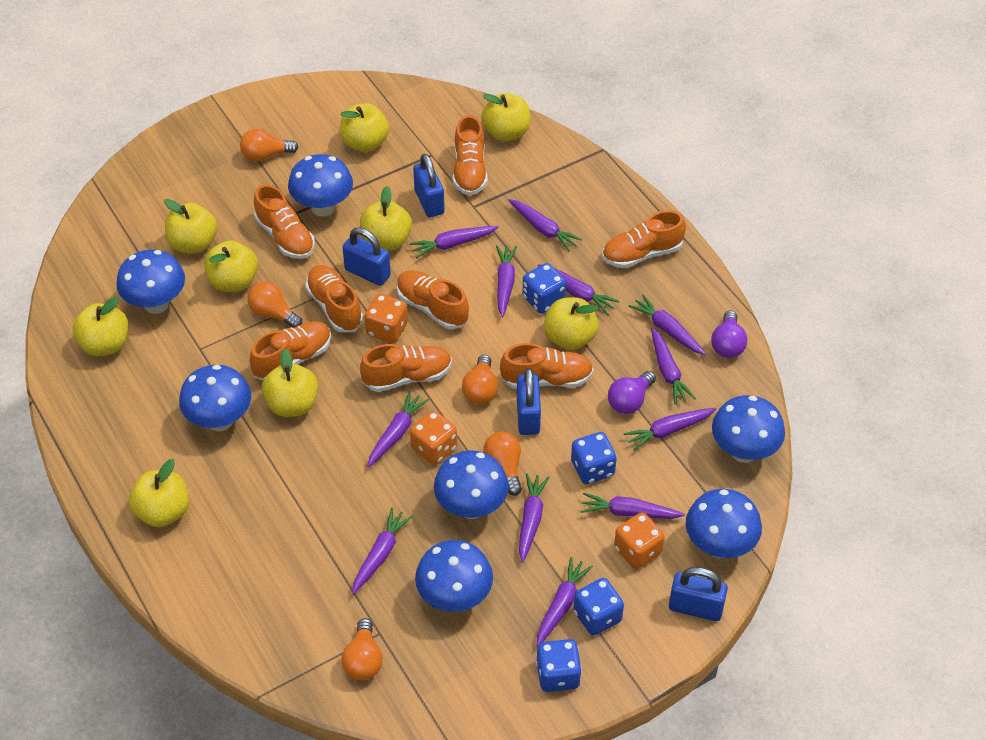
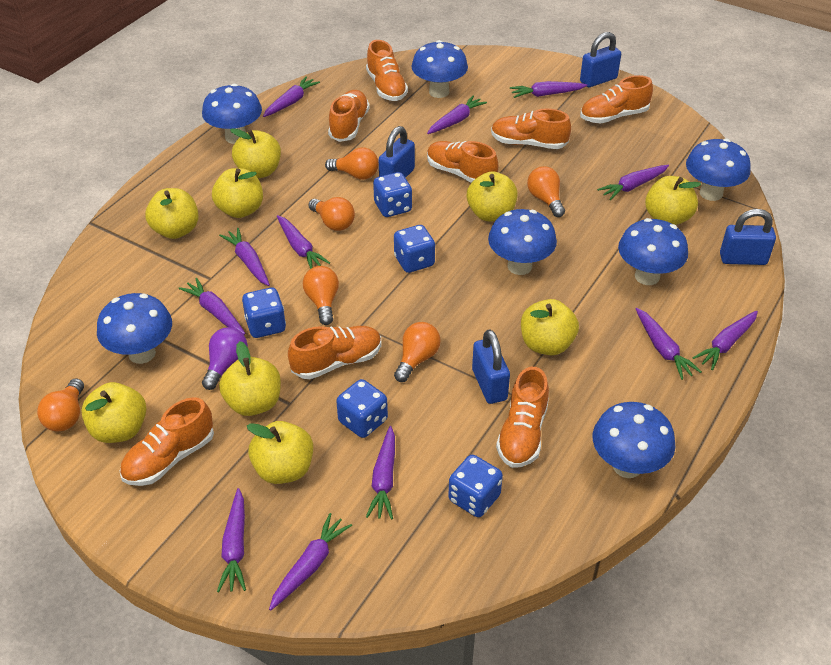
blue dice: 4 -> 5
orange dice: 3 -> 0
orange light bulb: 5 -> 6
purple light bulb: 2 -> 1

